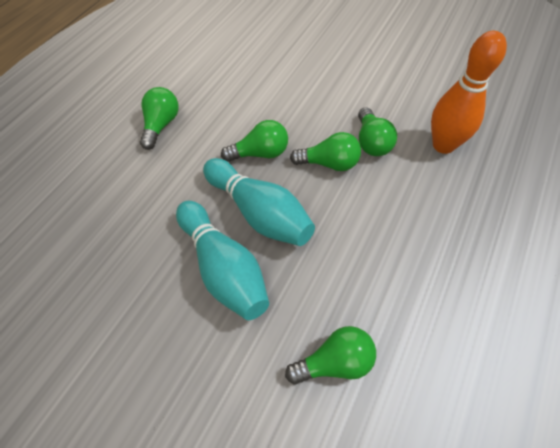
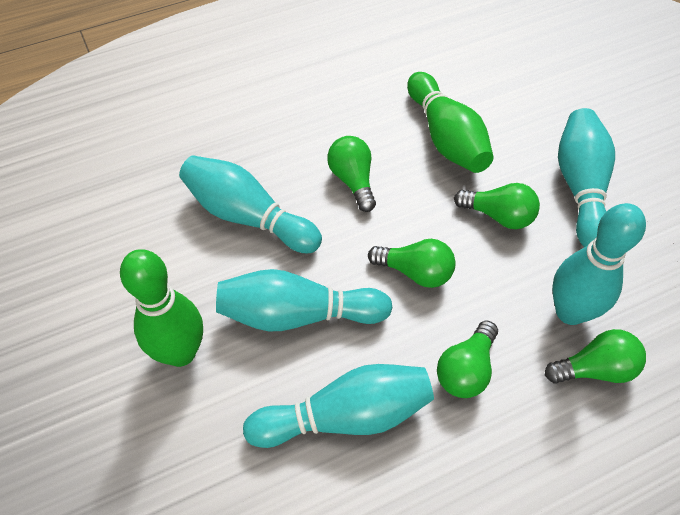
green bowling pin: 0 -> 2
orange bowling pin: 1 -> 0
turquoise bowling pin: 2 -> 5

